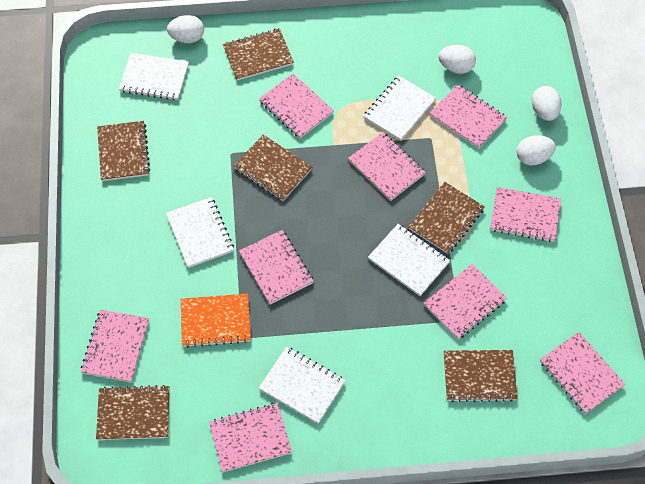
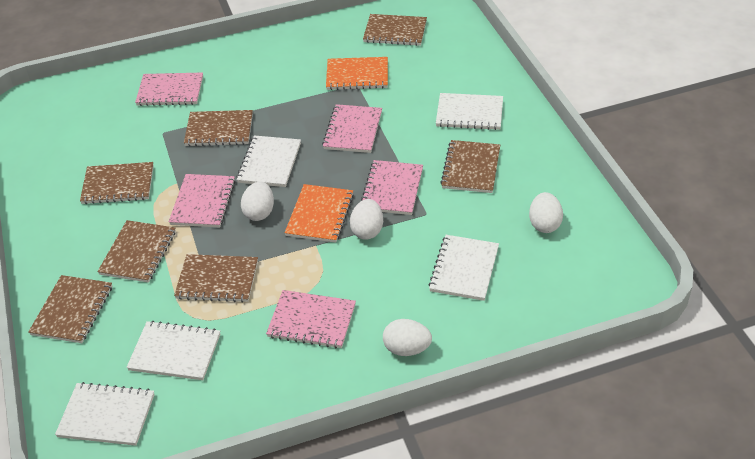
brown notebook: 6 -> 7
orange notebook: 1 -> 2
pink notebook: 9 -> 5

